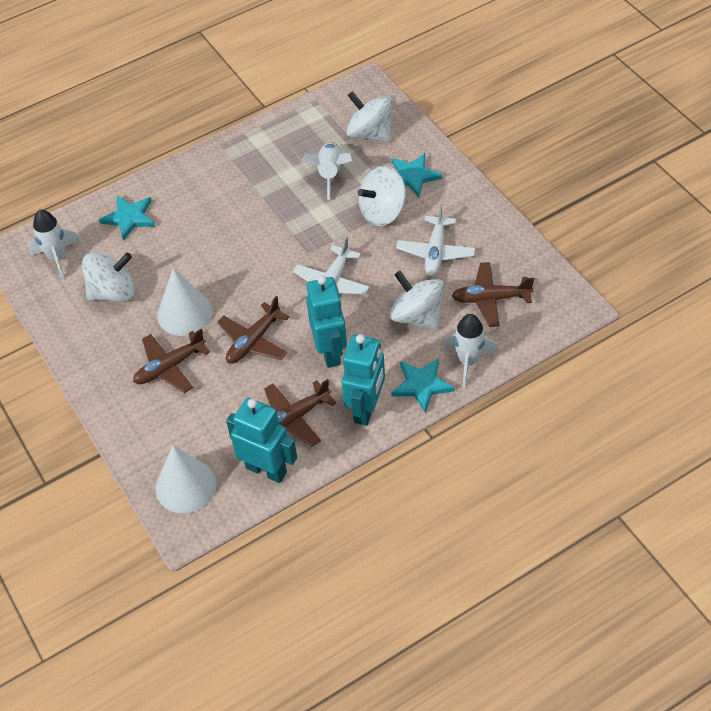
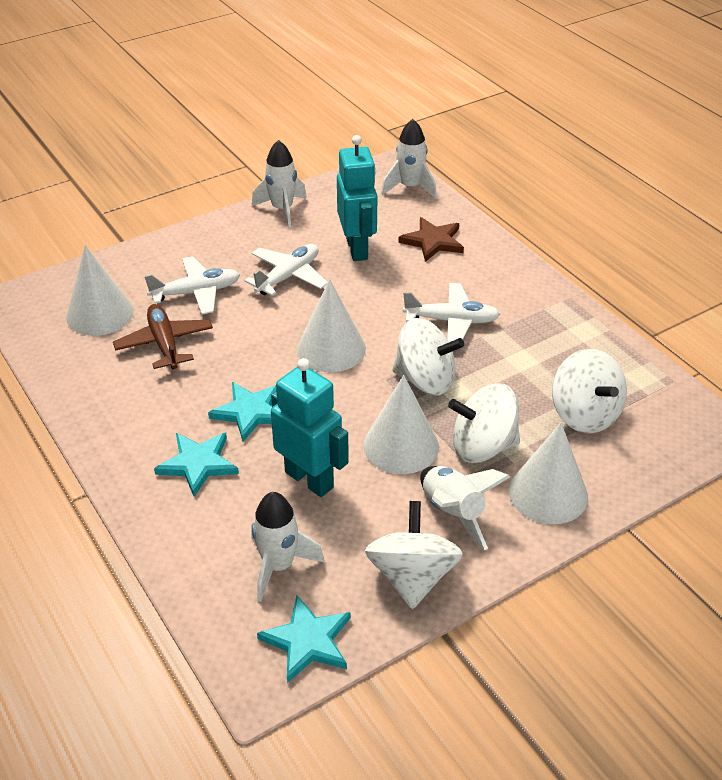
brown plane: 4 -> 1
brown star: 0 -> 1
turquoise robot: 3 -> 2
white cone: 2 -> 4
white plane: 2 -> 3
white rocket: 3 -> 4

